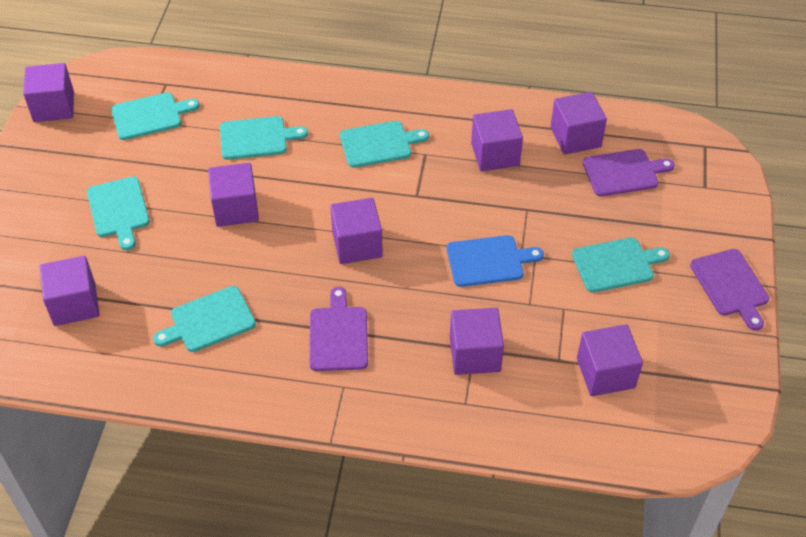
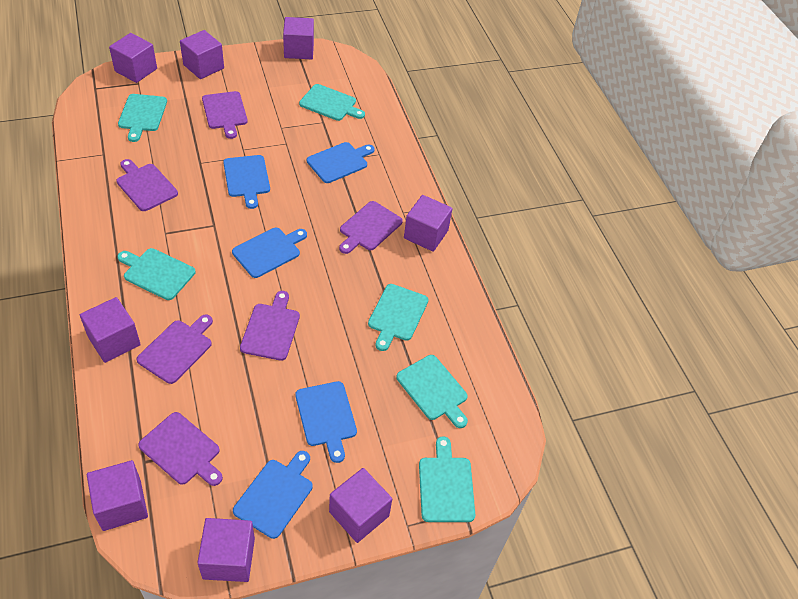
blue cutting board: 1 -> 5
purple cutting board: 3 -> 6

